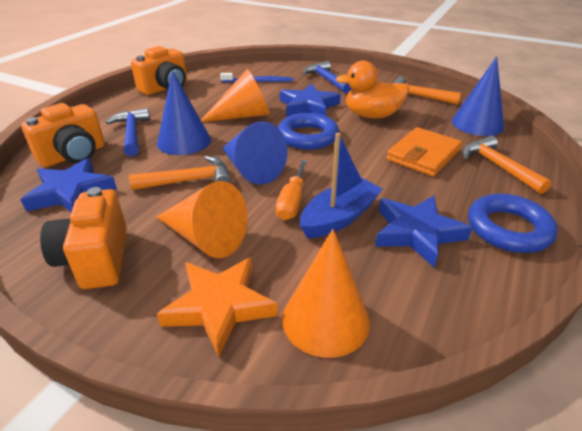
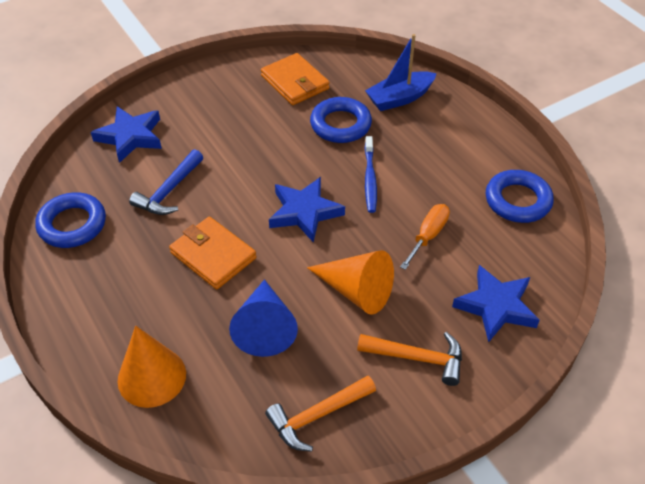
blue cone: 3 -> 1
blue hammer: 2 -> 1
blue ring: 2 -> 3
orange camera: 3 -> 0
orange cone: 3 -> 2
orange duck: 1 -> 0
orange hammer: 3 -> 2
orange star: 1 -> 0
orange wallet: 1 -> 2

